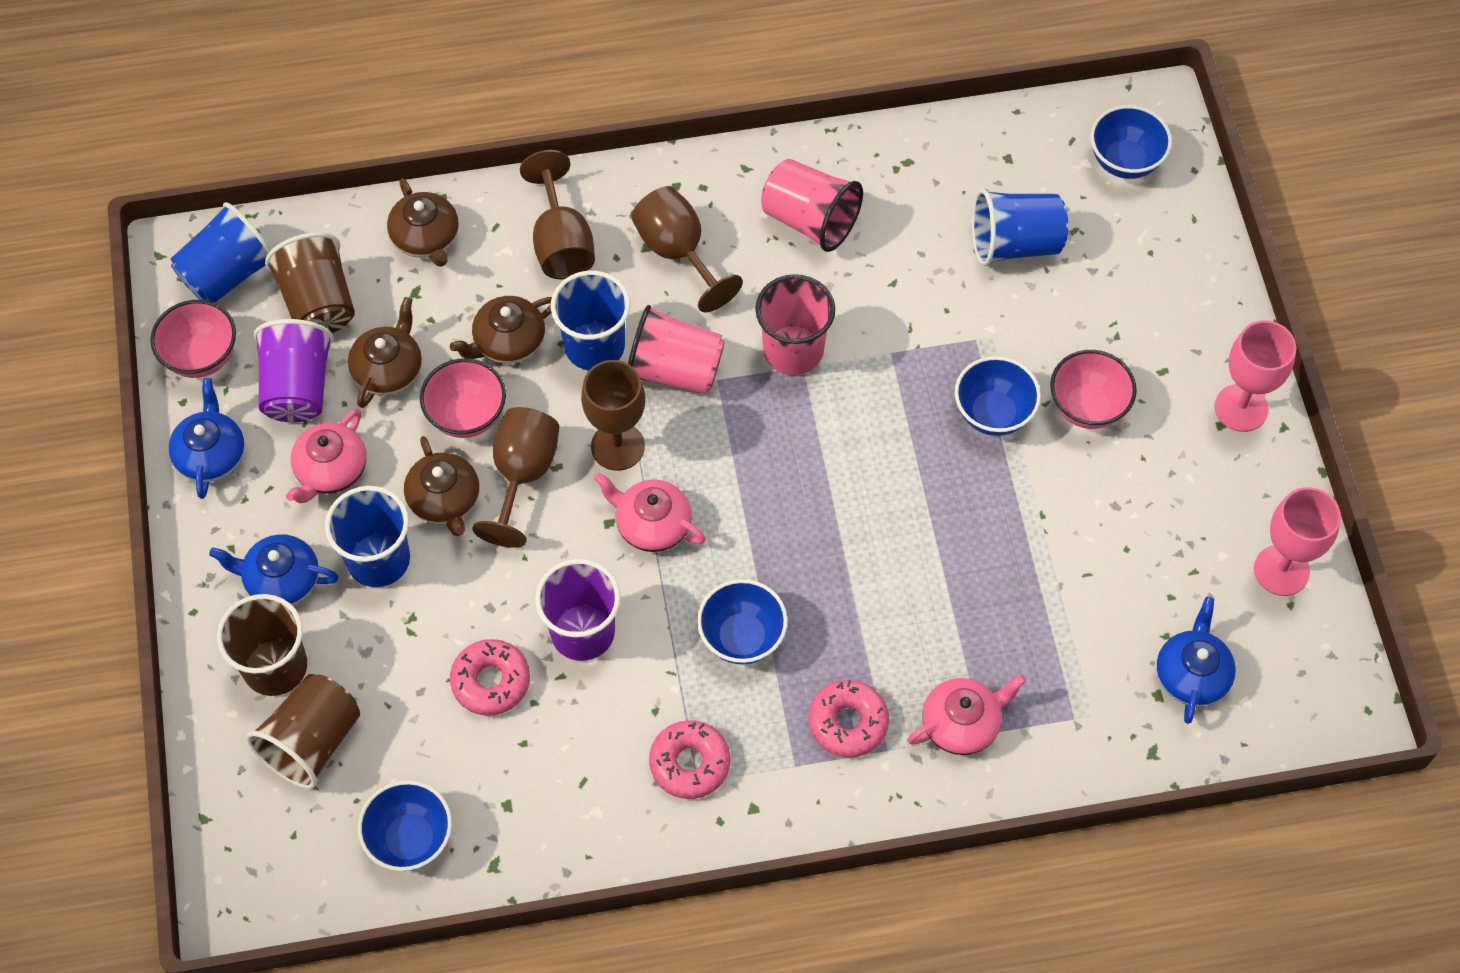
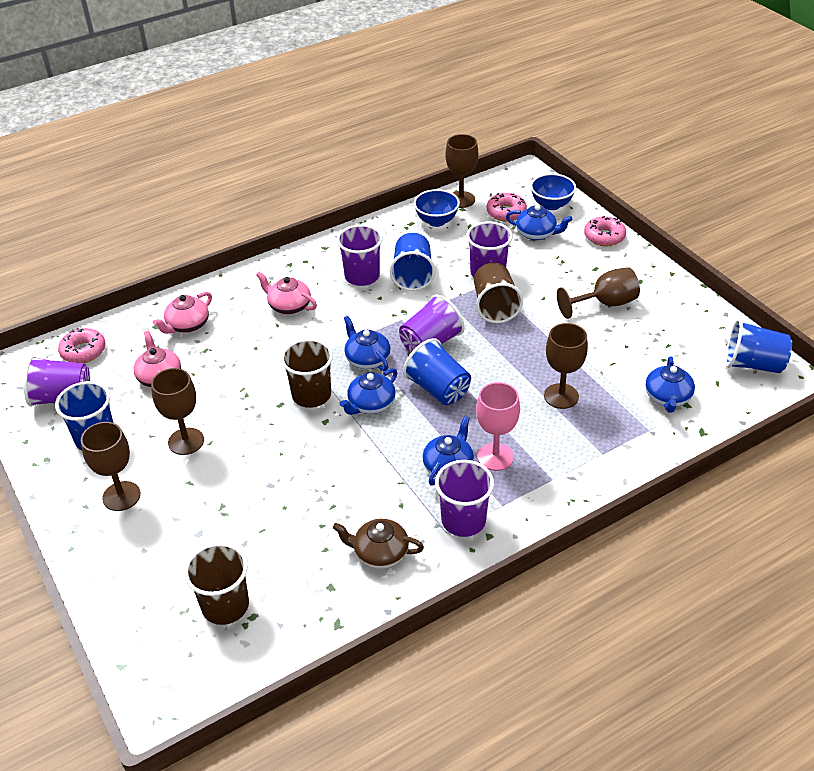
blue bowl: 4 -> 2
blue teapot: 3 -> 5
brown goblet: 4 -> 5
brown teapot: 4 -> 1
pink bowl: 3 -> 0
pink cup: 3 -> 0
pink goblet: 2 -> 1
purple cup: 2 -> 5

